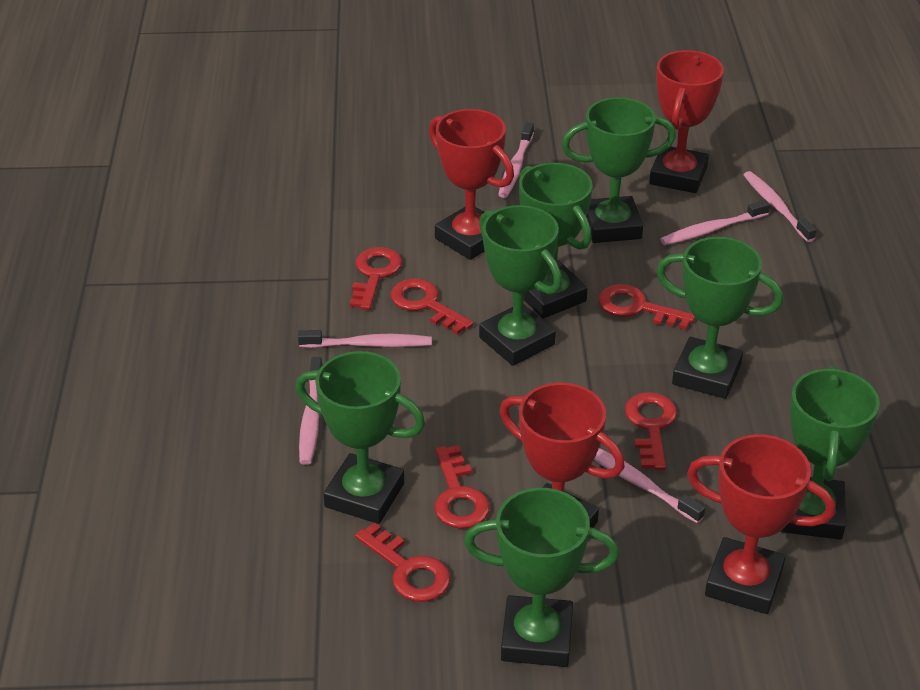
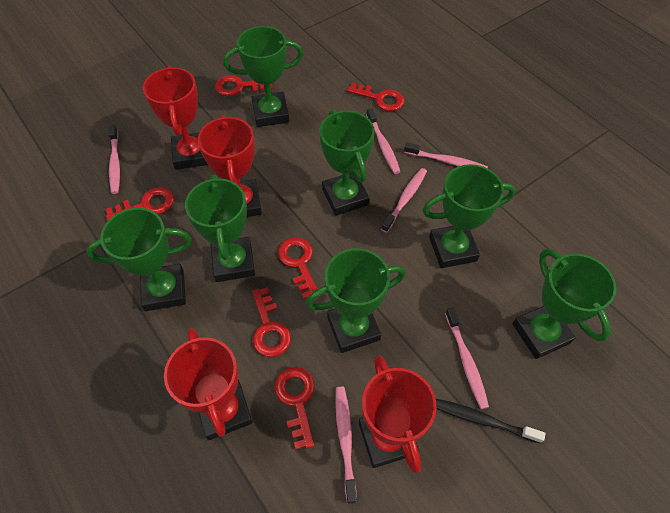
black toothbrush: 0 -> 1

